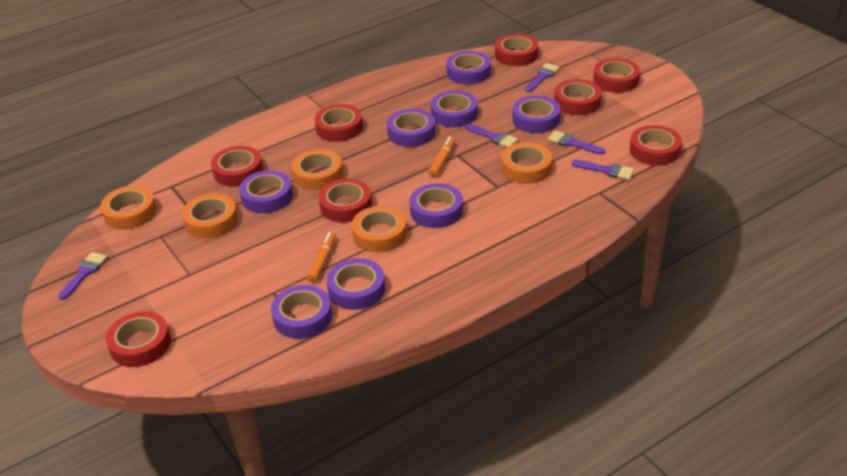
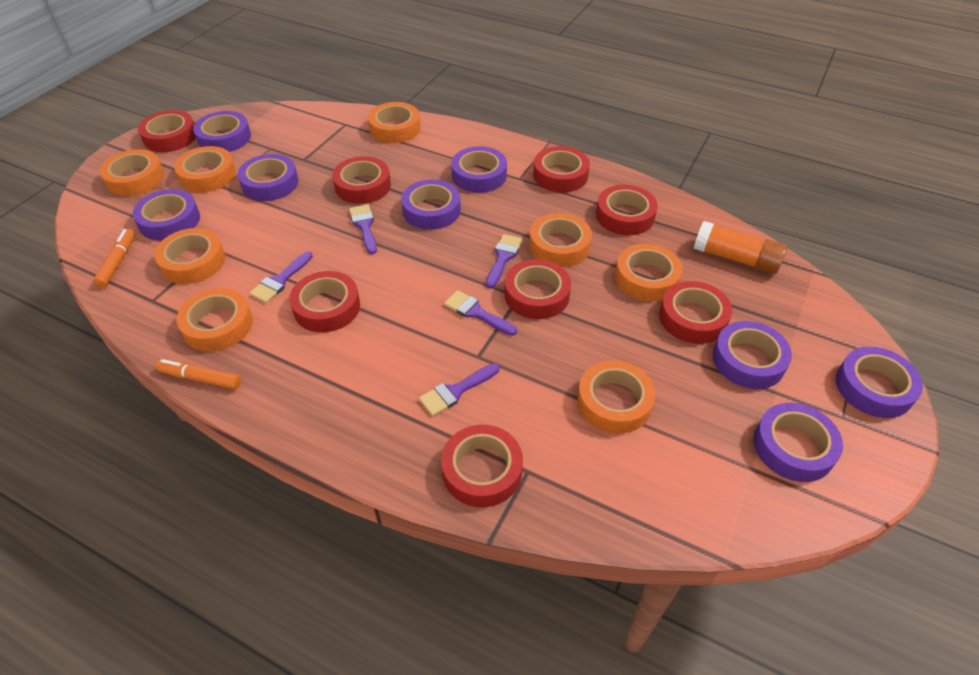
orange glue stick: 0 -> 1
orange tape: 5 -> 8

